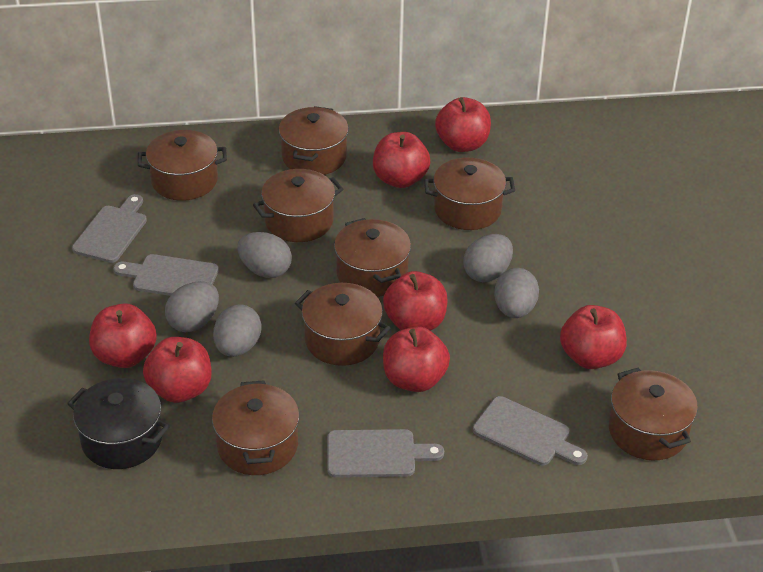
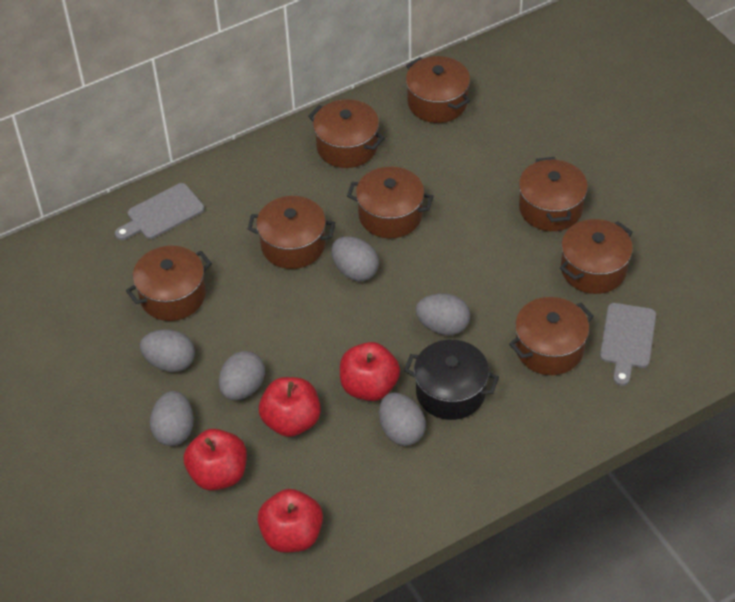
grey cutting board: 4 -> 2
grey egg: 5 -> 6
red apple: 7 -> 4

